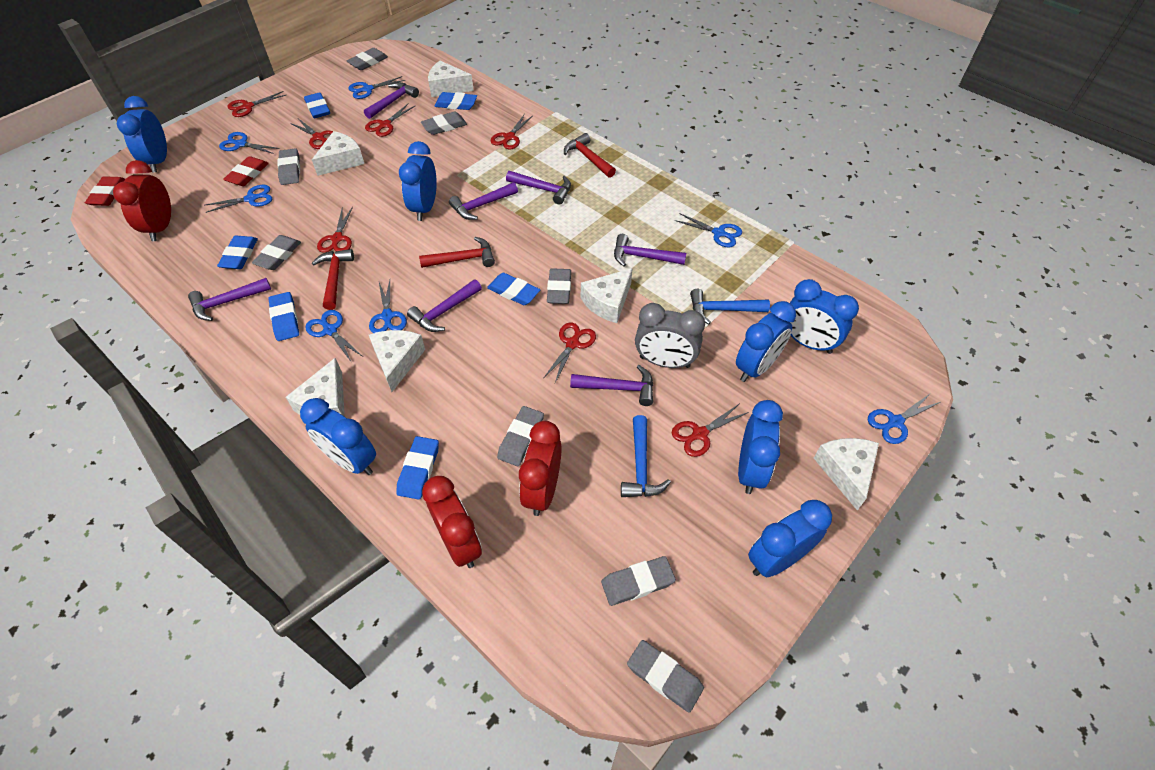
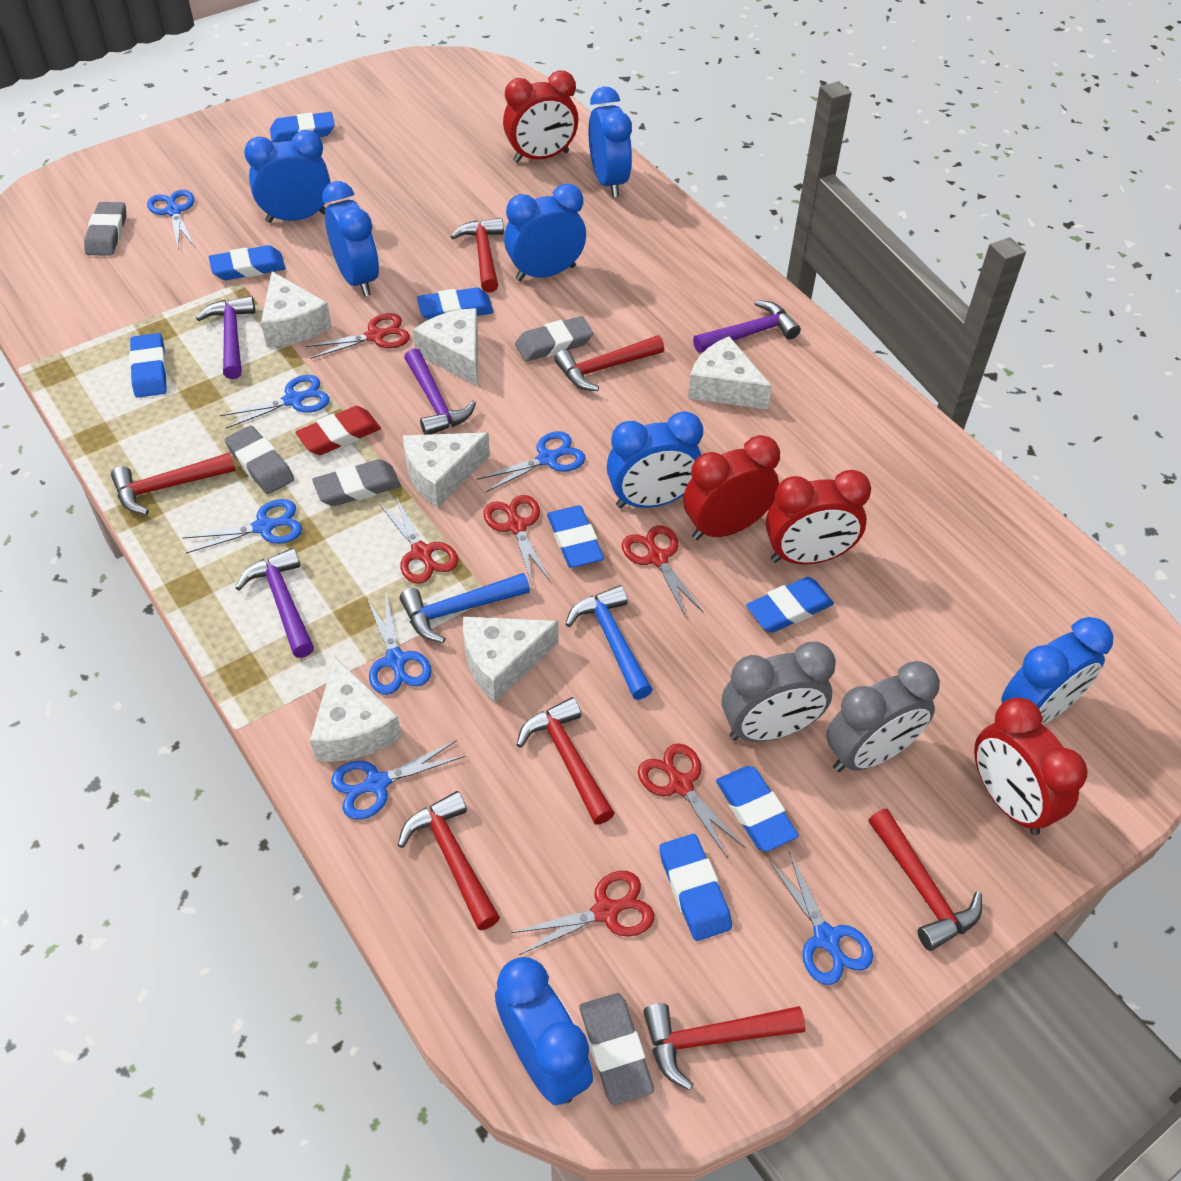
blue eraser: 6 -> 8
grey clock: 1 -> 2
grey eraser: 8 -> 5
purple hammer: 7 -> 4
red clock: 3 -> 4
red eraser: 2 -> 1
red hammer: 3 -> 7
red scissors: 7 -> 6

